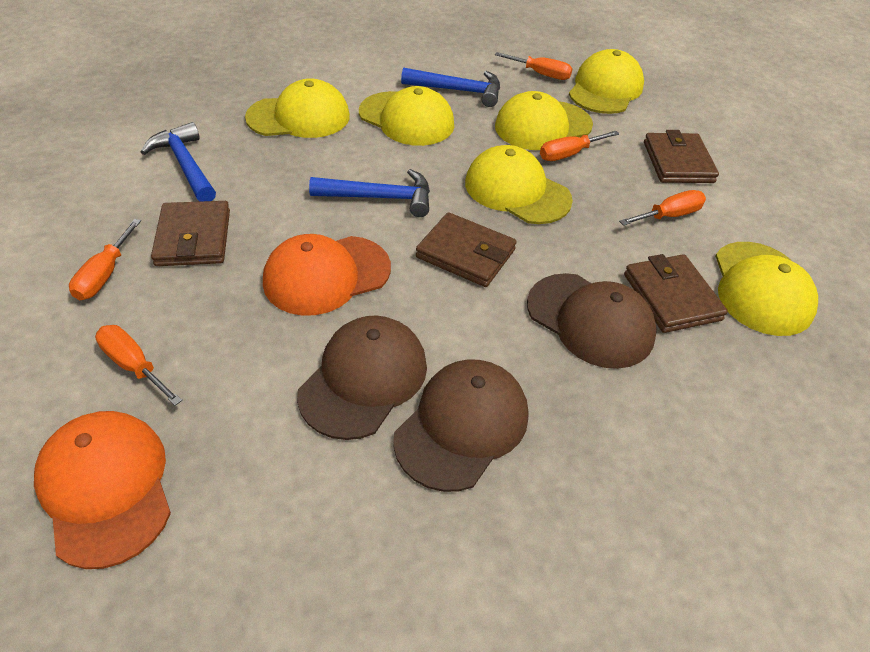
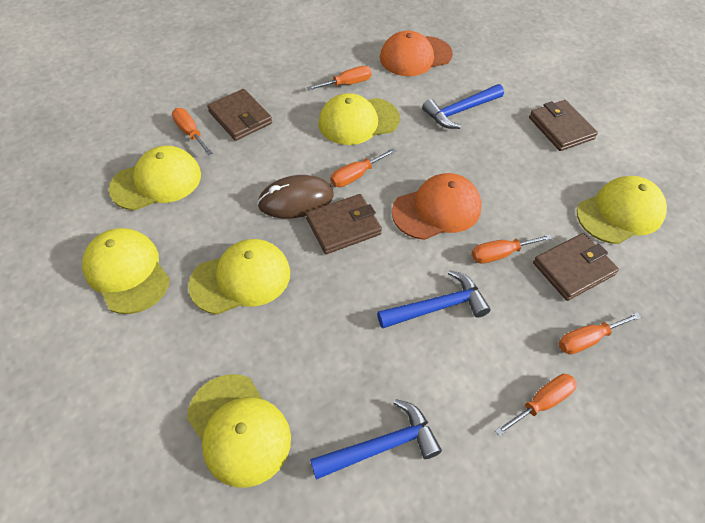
brown cap: 3 -> 0
brown mouse: 0 -> 1
orange screwdriver: 5 -> 6

